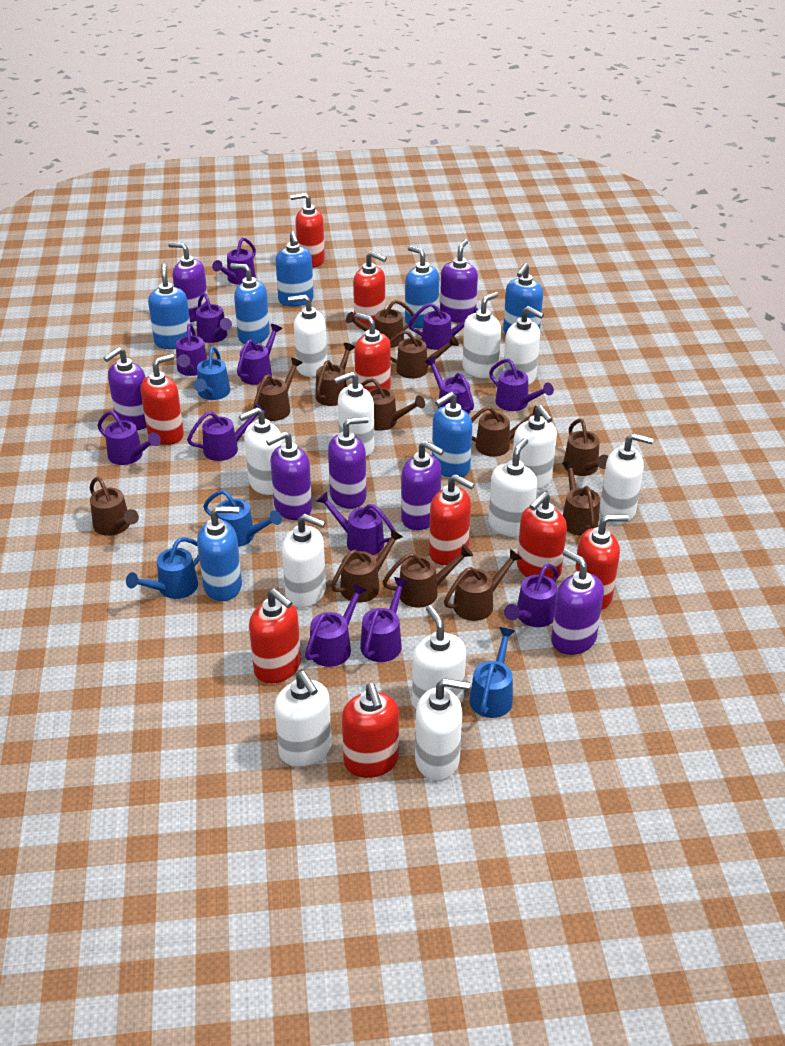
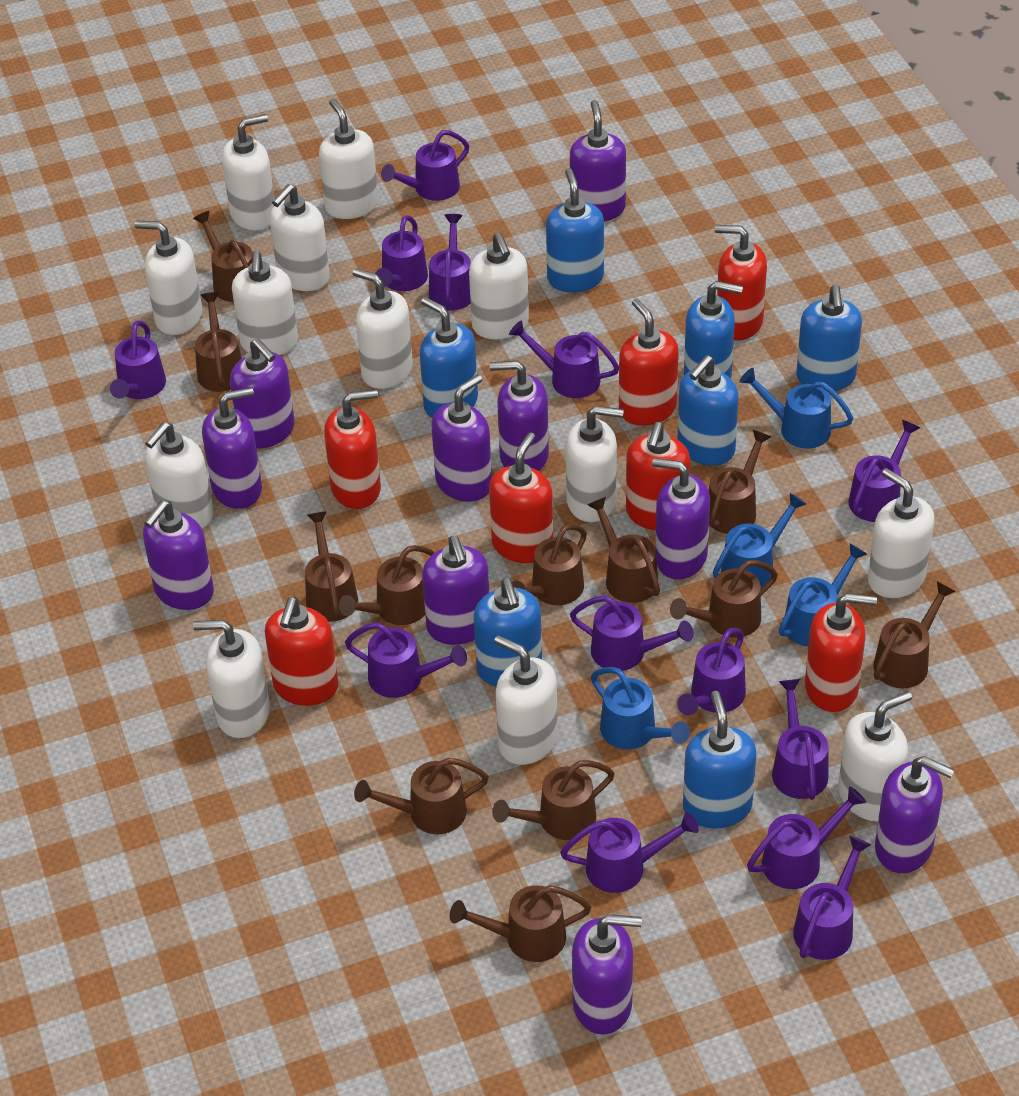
purple soap dispenser: 7 -> 10
red soap dispenser: 9 -> 7
white soap dispenser: 12 -> 13

